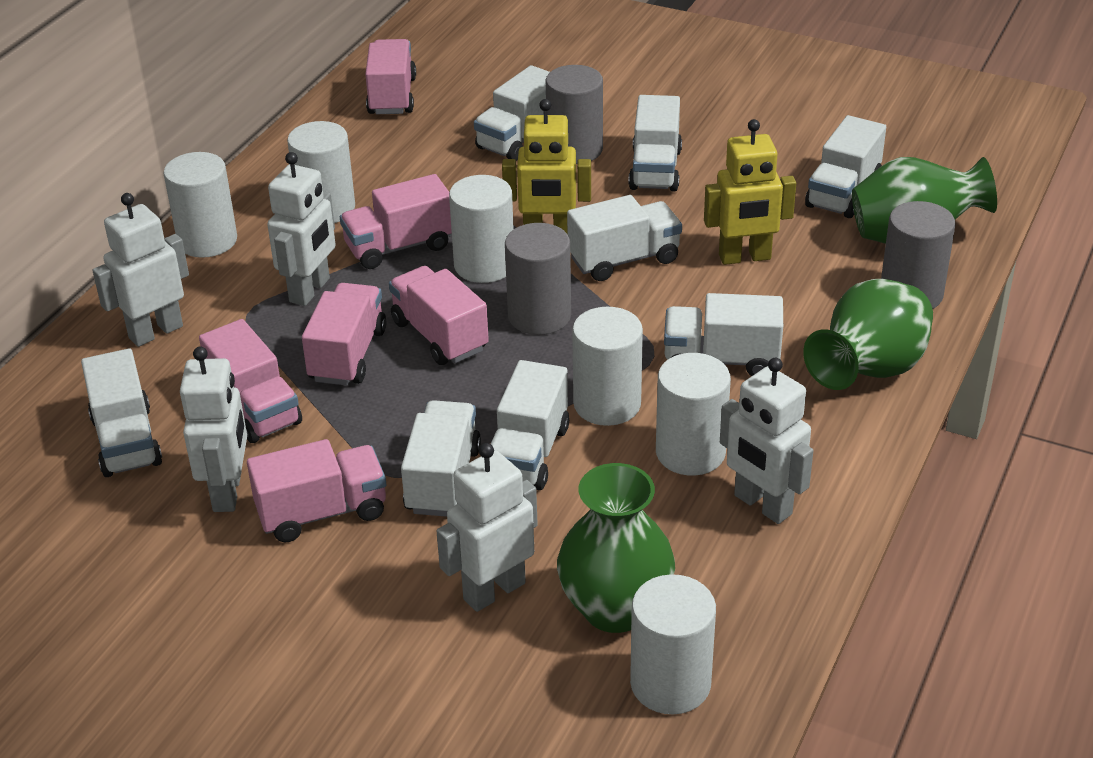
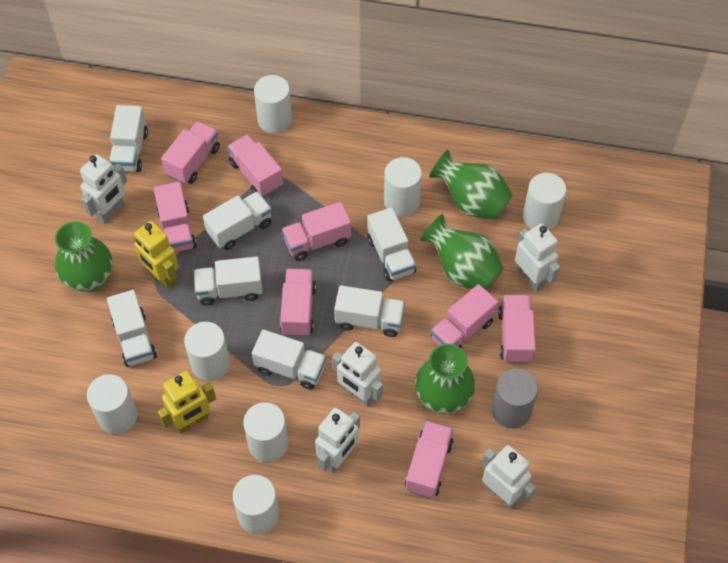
green vase: 3 -> 4
grey cylinder: 3 -> 1
pink truck: 6 -> 8
white cylinder: 6 -> 7
white truck: 8 -> 7

